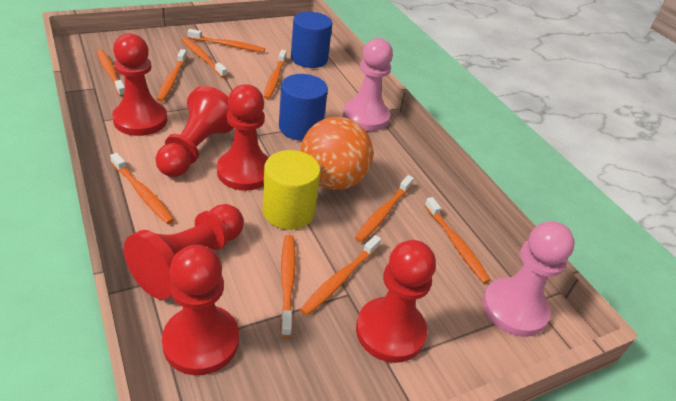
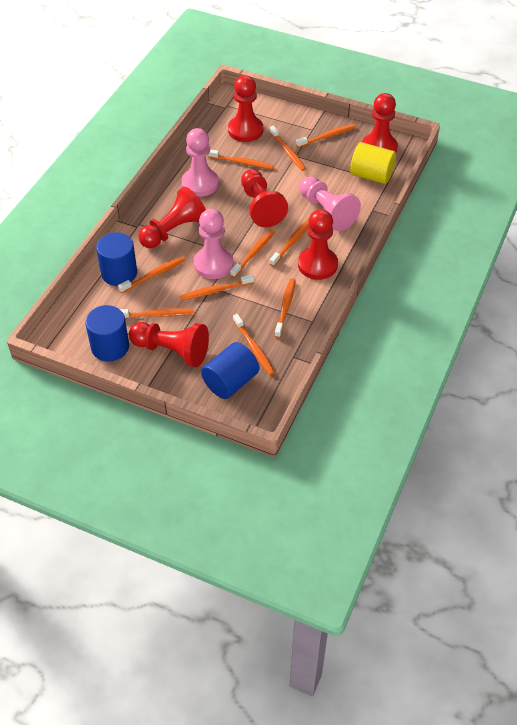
blue cylinder: 2 -> 3
orange ball: 1 -> 0
pink pawn: 2 -> 3

